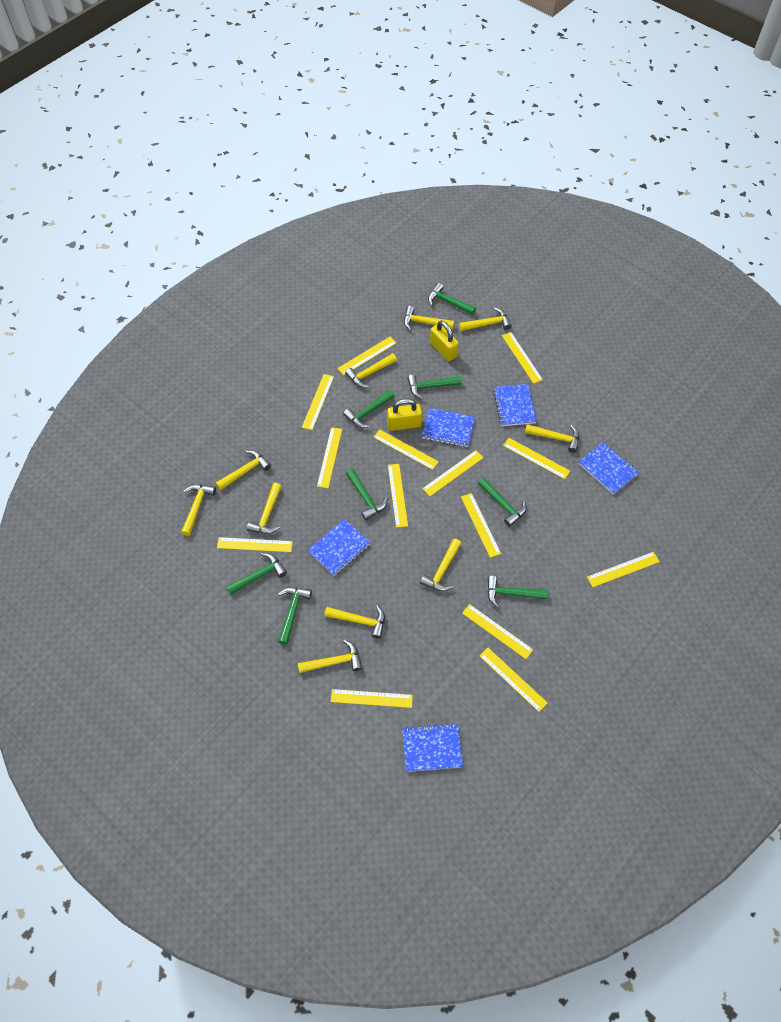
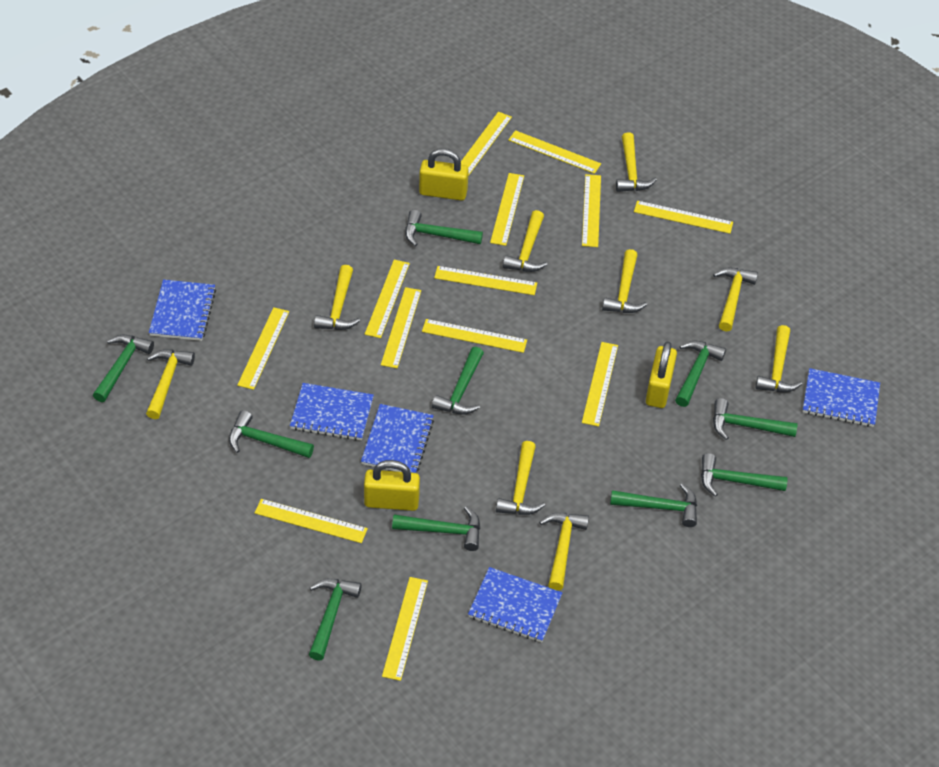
green hammer: 8 -> 10
yellow hammer: 10 -> 9
yellow padlock: 2 -> 3
yellow ruler: 14 -> 13

